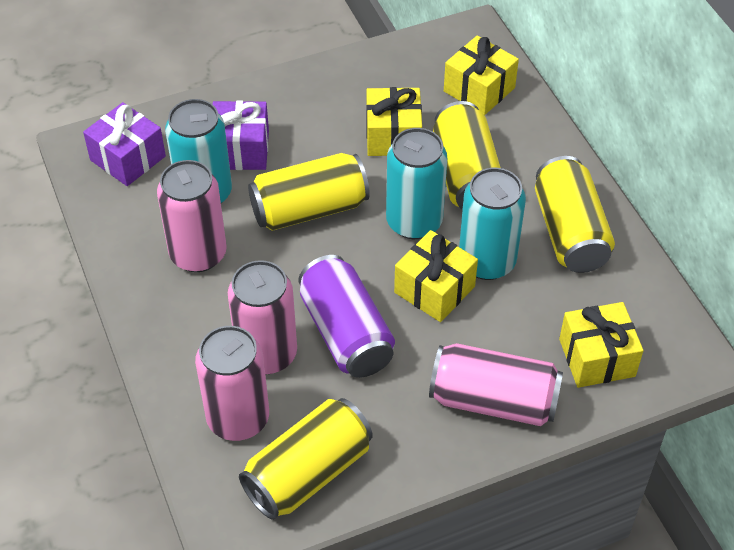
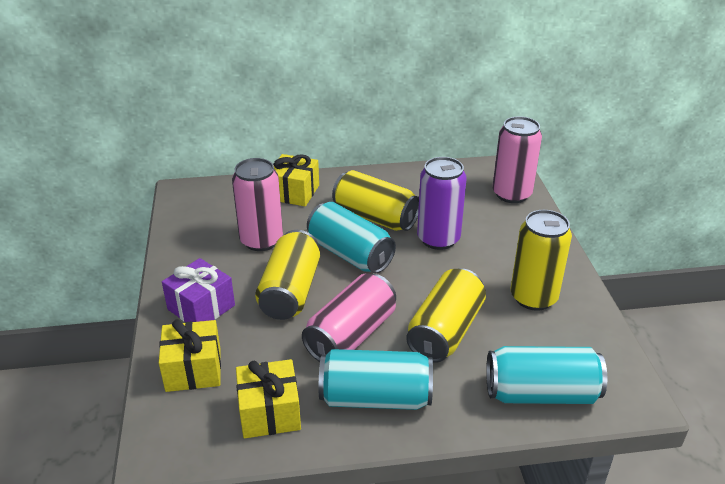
pink can: 4 -> 3
purple gift: 2 -> 1
yellow gift: 4 -> 3

